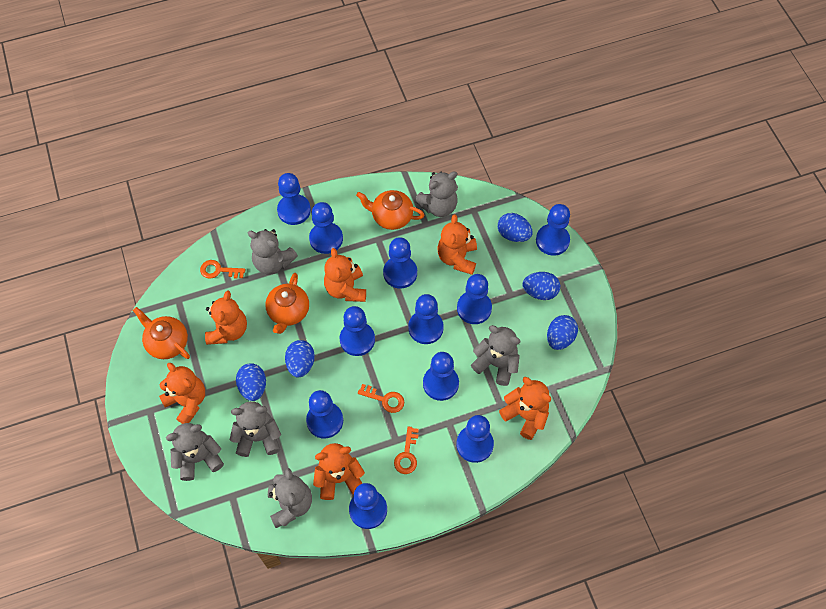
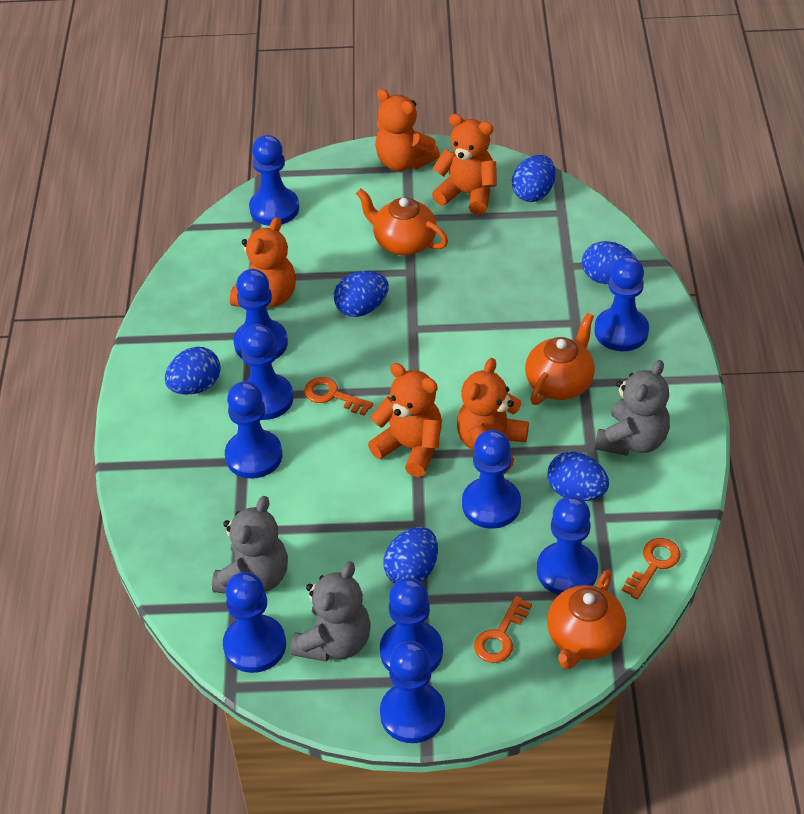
blue egg: 5 -> 6
blue pawn: 11 -> 10
grey teddy bear: 6 -> 3
orange teddy bear: 6 -> 5

